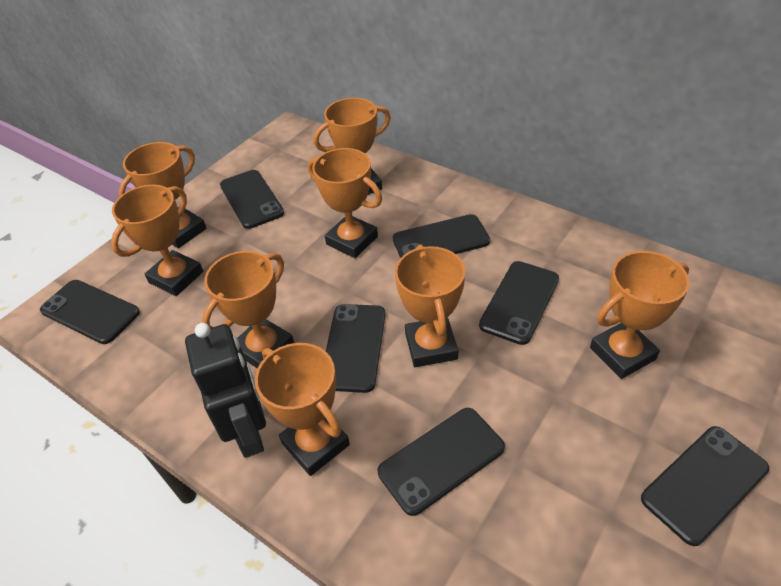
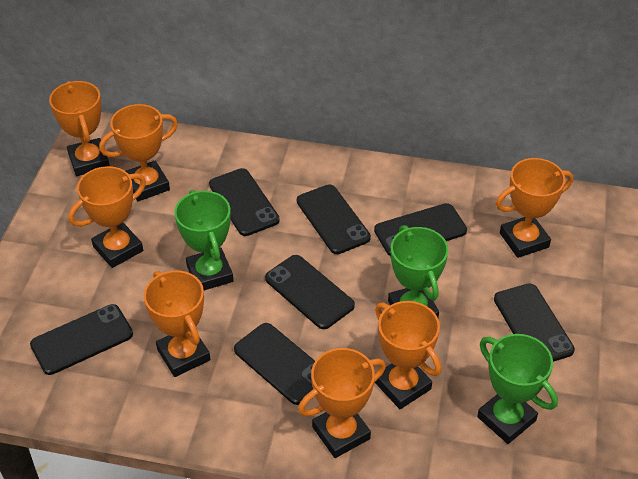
black robot: 1 -> 0
green trophy: 0 -> 3
orange trophy: 8 -> 7

